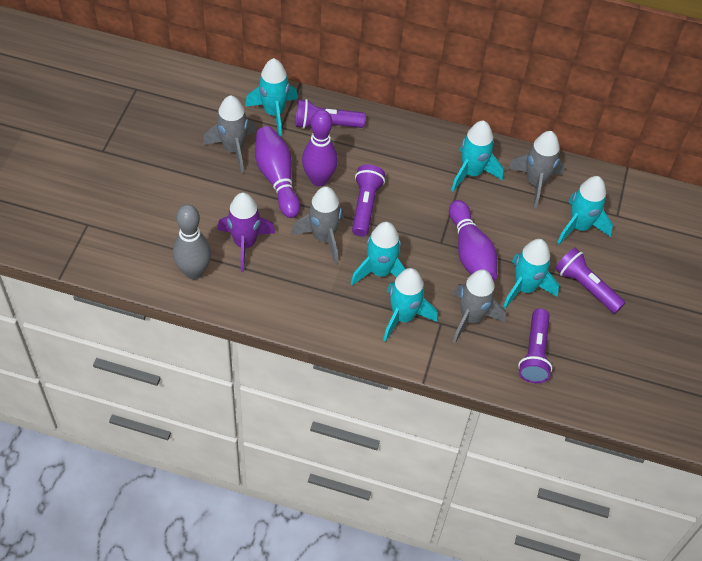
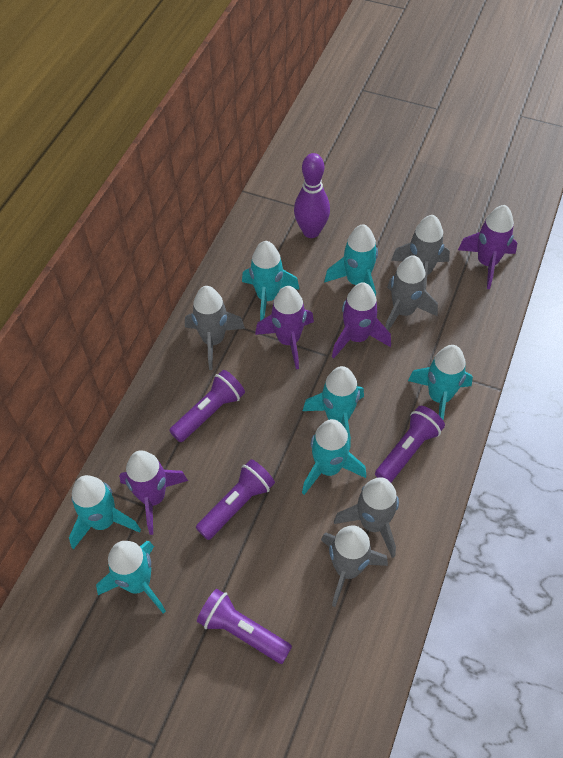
grey bowling pin: 1 -> 0
grey rocket: 4 -> 5
purple bowling pin: 3 -> 1
purple rocket: 1 -> 4
turquoise rocket: 6 -> 7

